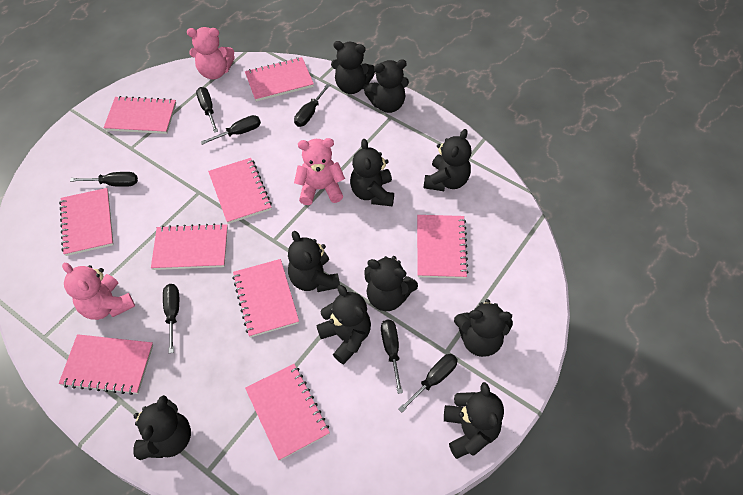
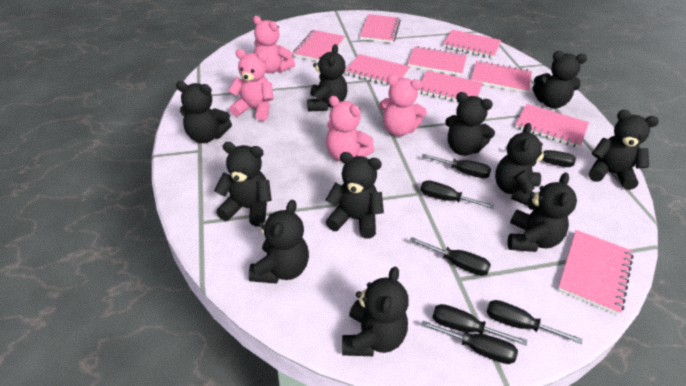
black teddy bear: 10 -> 11
pink teddy bear: 3 -> 4

